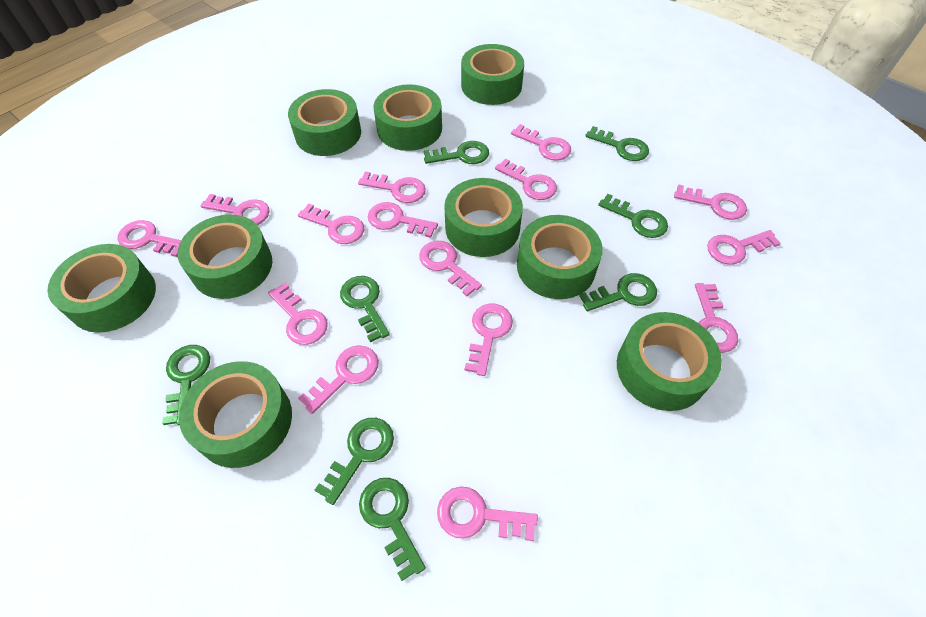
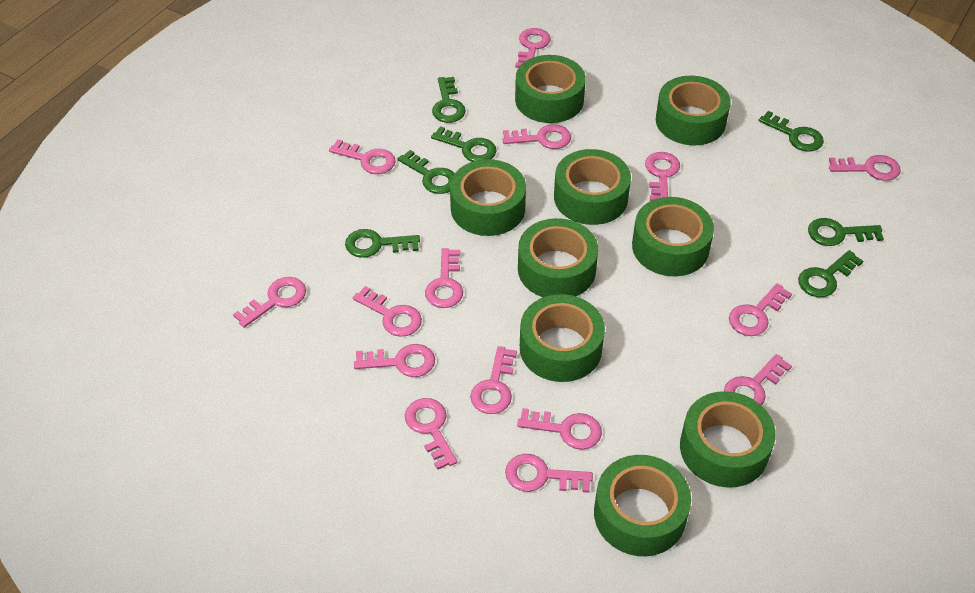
green key: 8 -> 7

